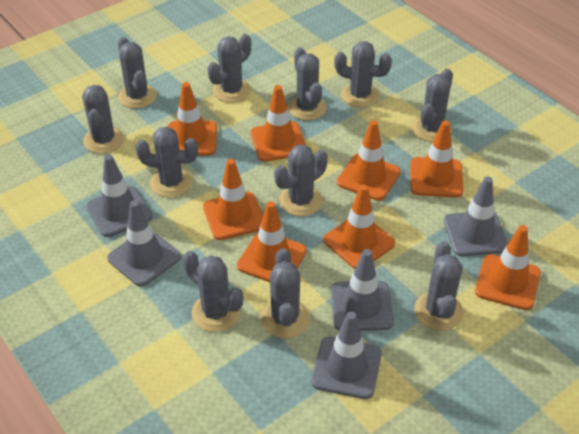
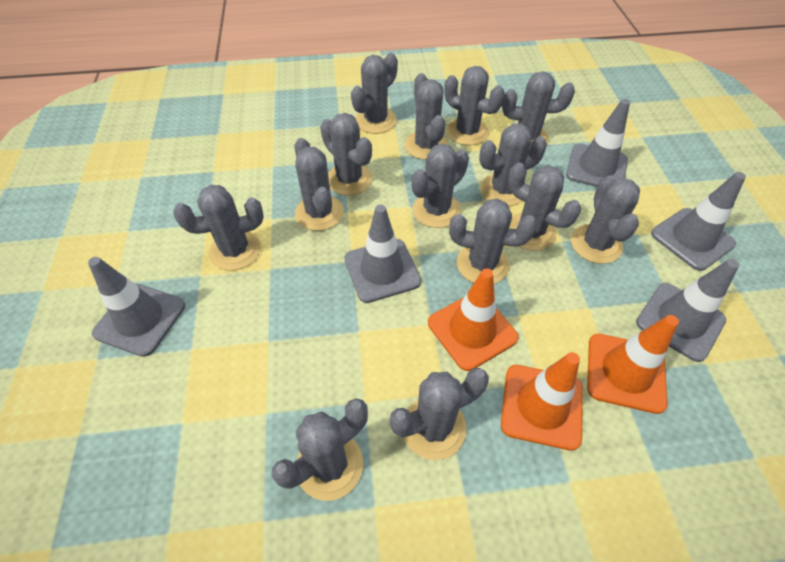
grey cactus: 11 -> 14
orange traffic cone: 8 -> 3

